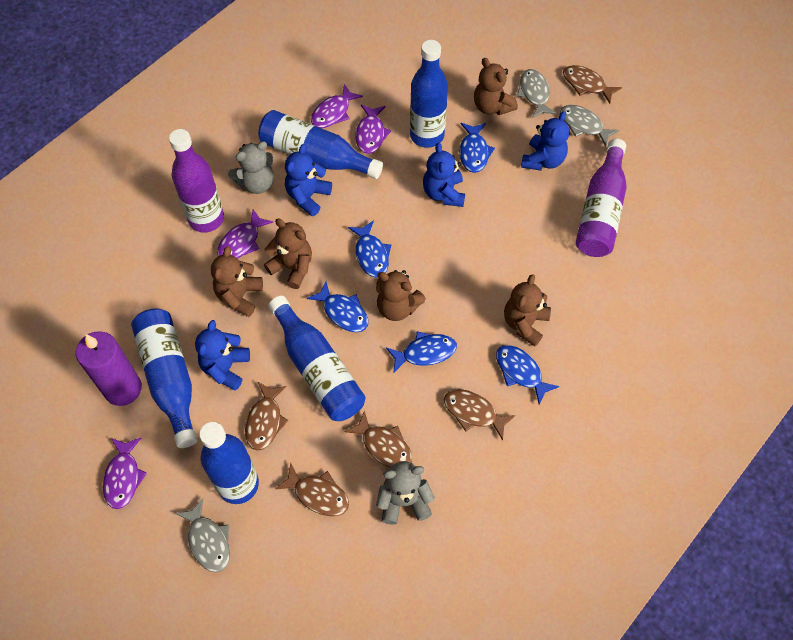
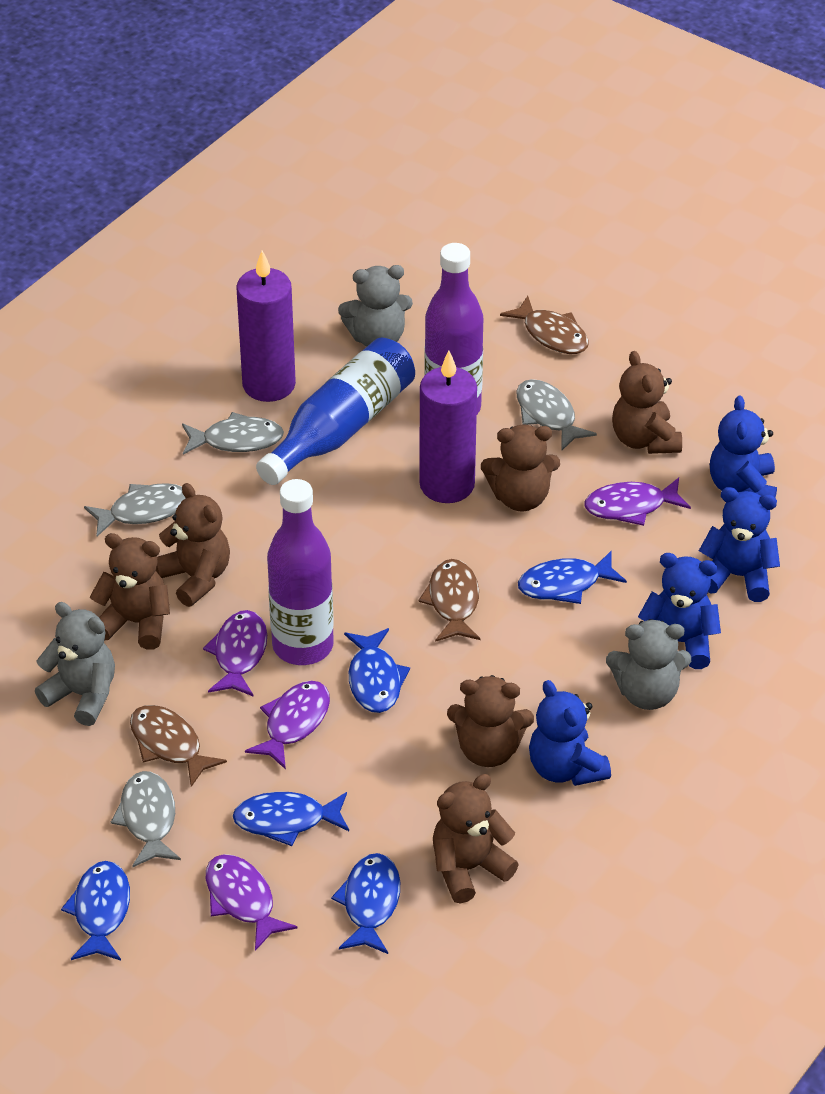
blue bottle: 5 -> 1
brown fish: 5 -> 3
brown teddy bear: 5 -> 6
grey fish: 3 -> 4
grey teddy bear: 2 -> 3
purple candle: 1 -> 2

